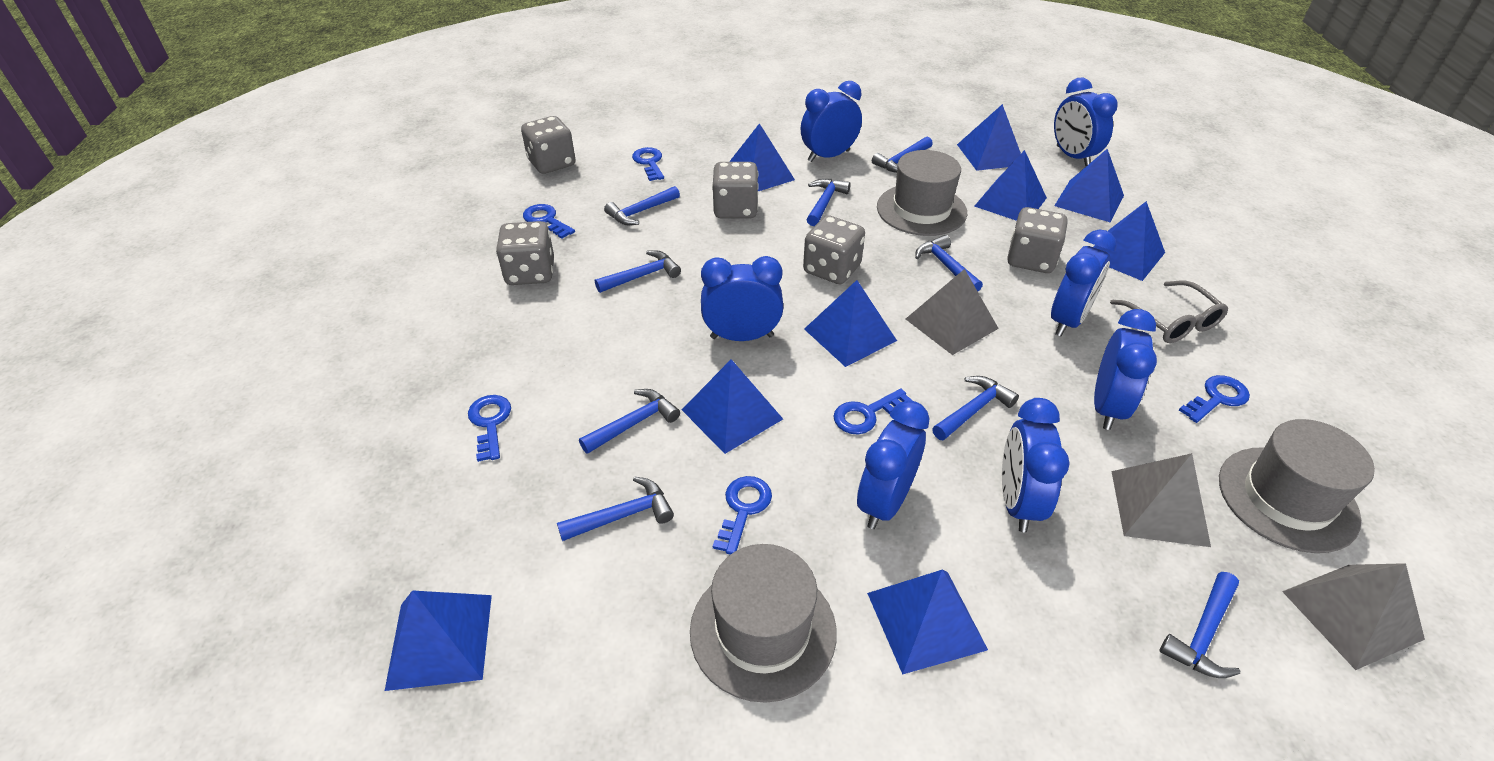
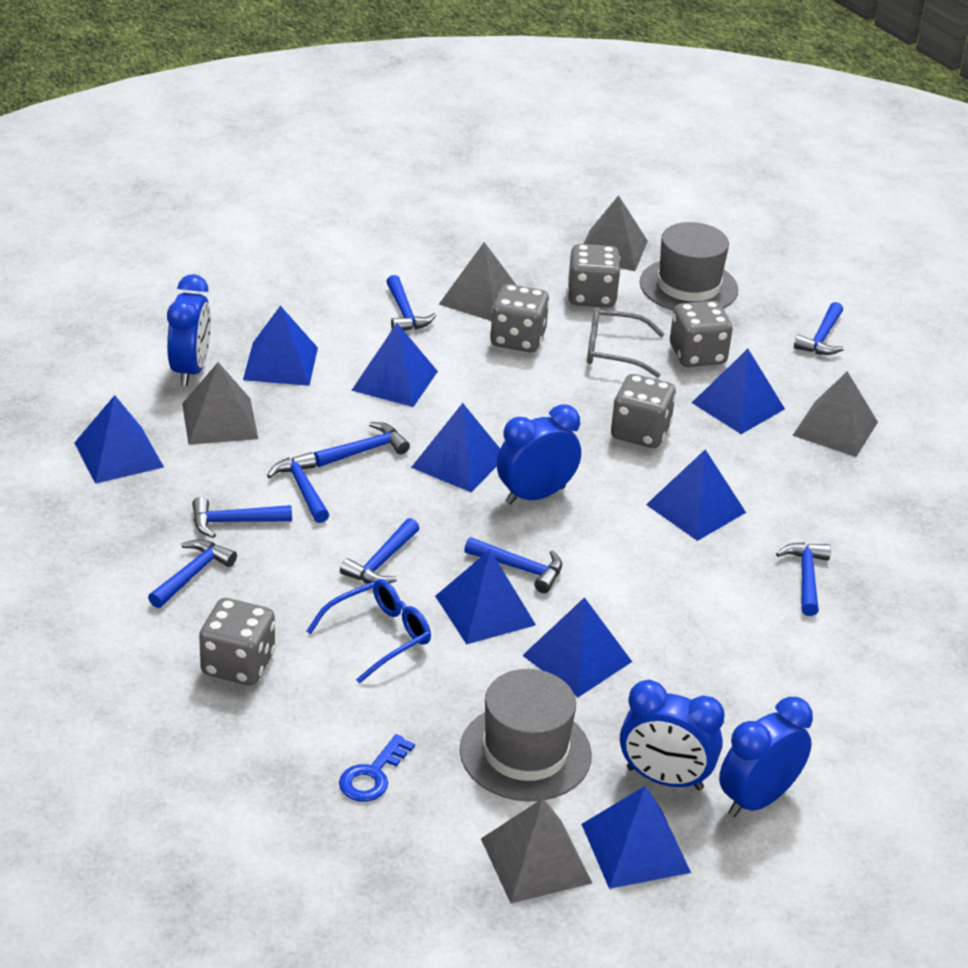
blue clock: 7 -> 4
blue glasses: 0 -> 1
blue key: 6 -> 1
grey hat: 3 -> 2
grey pyramid: 3 -> 5

